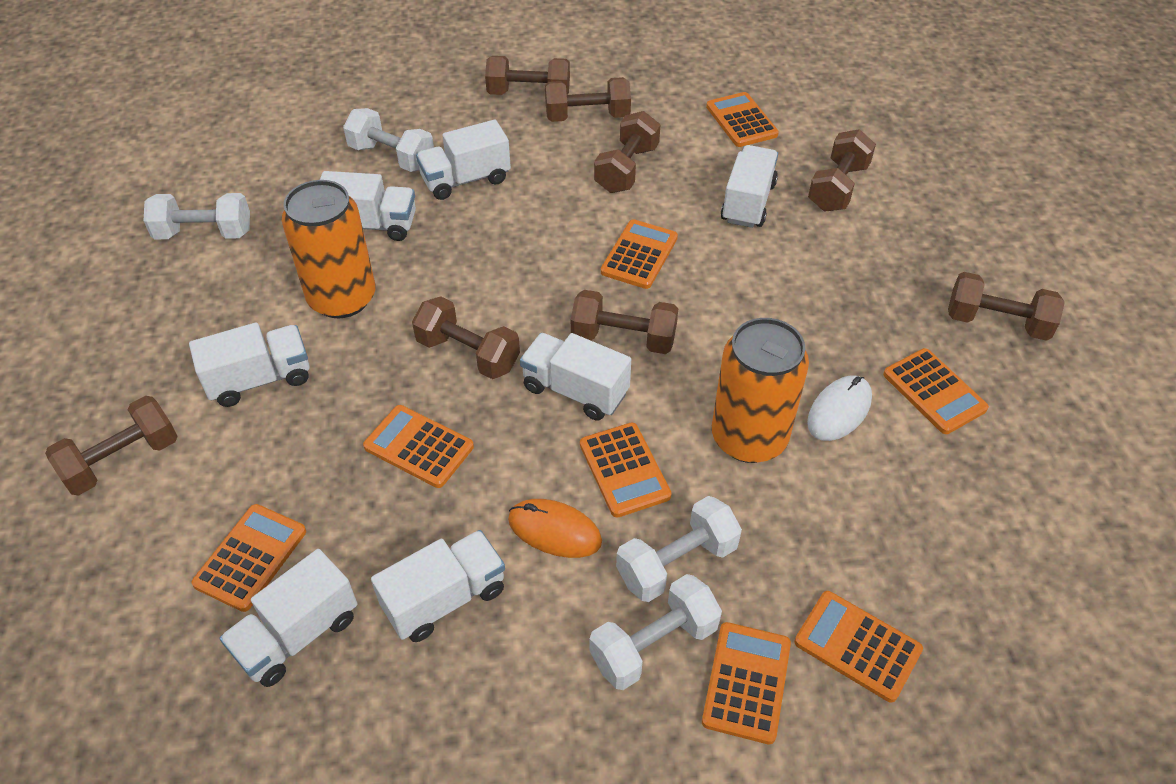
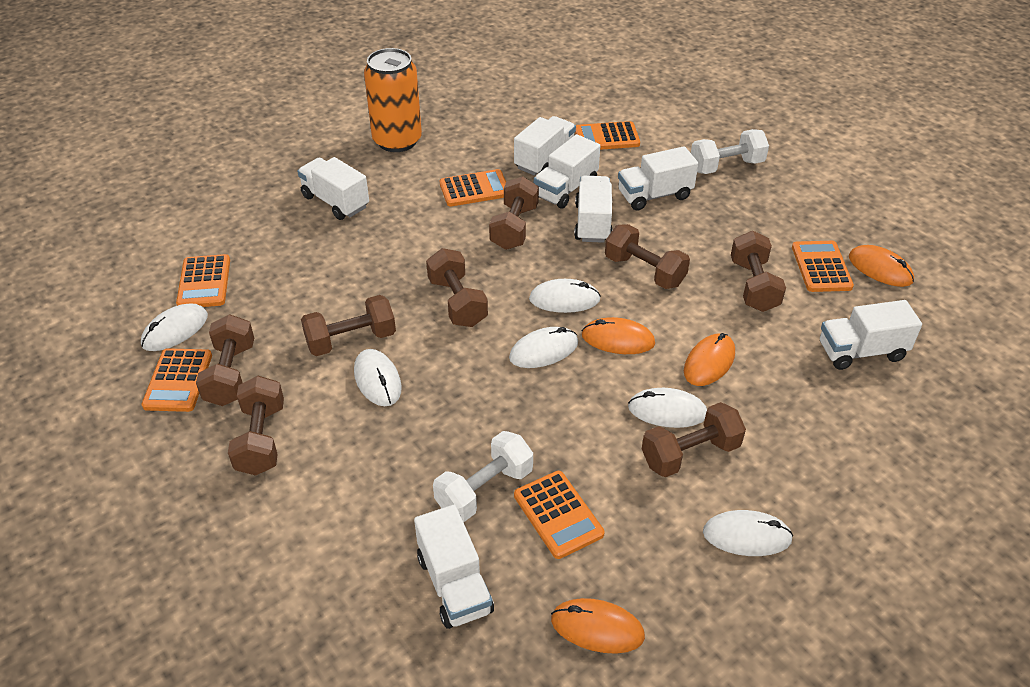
orange calculator: 8 -> 6
orange can: 2 -> 1
orange mouse: 1 -> 4
white dumbbell: 4 -> 2
white mouse: 1 -> 6

